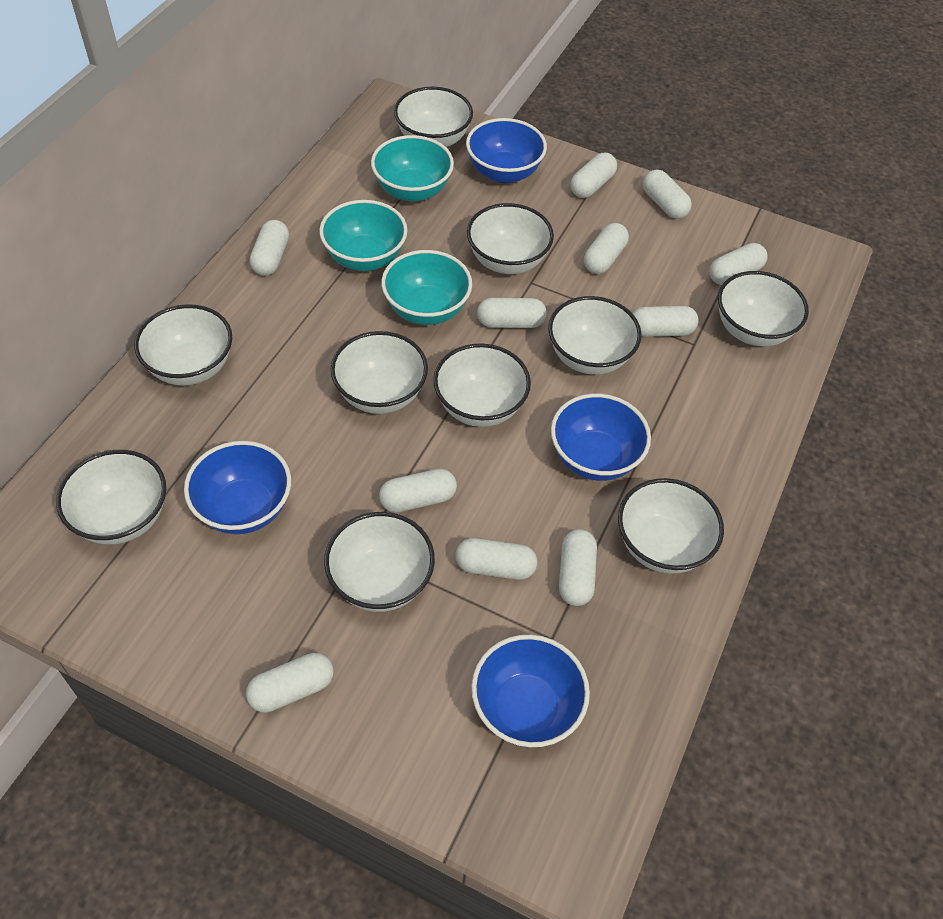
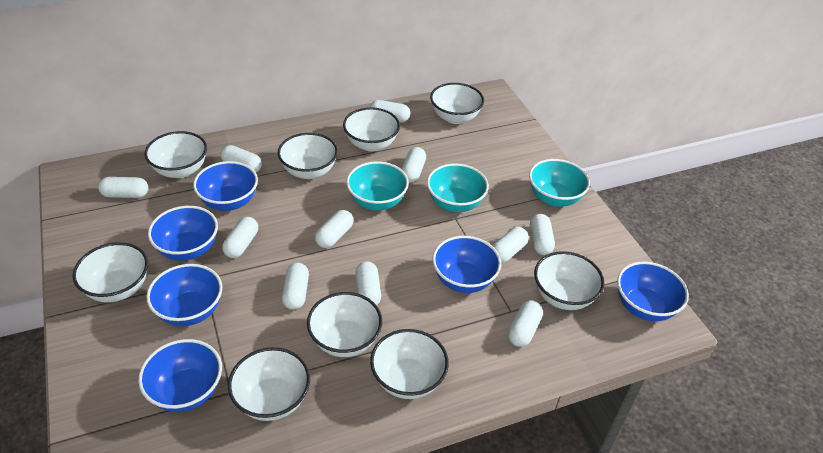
blue bowl: 4 -> 6
white bowl: 10 -> 9

